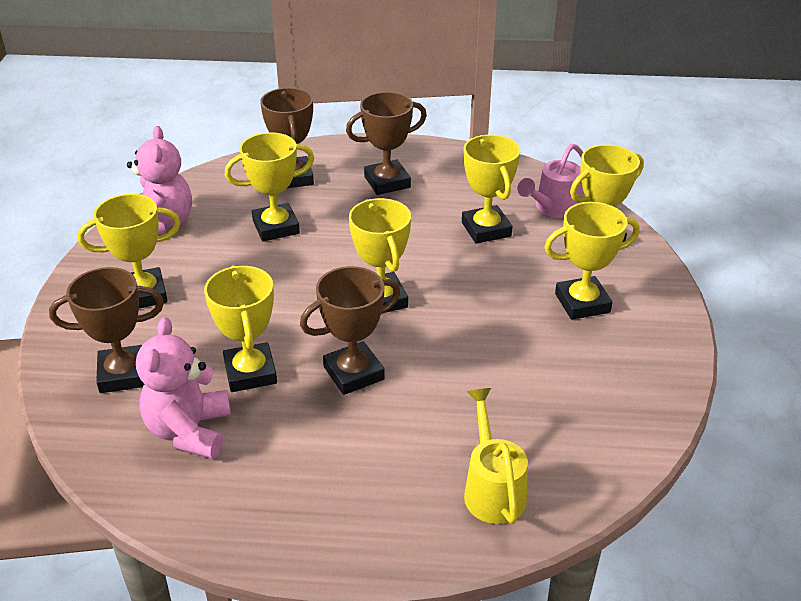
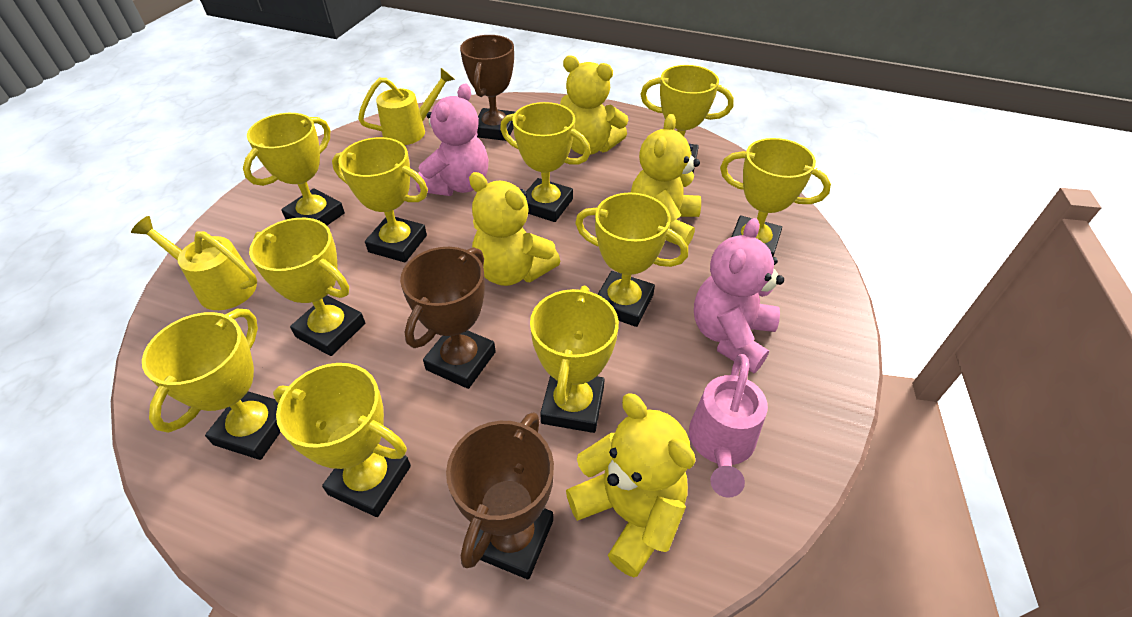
brown trophy: 4 -> 3
yellow teddy bear: 0 -> 4
yellow trophy: 7 -> 10
yellow watering can: 1 -> 2

